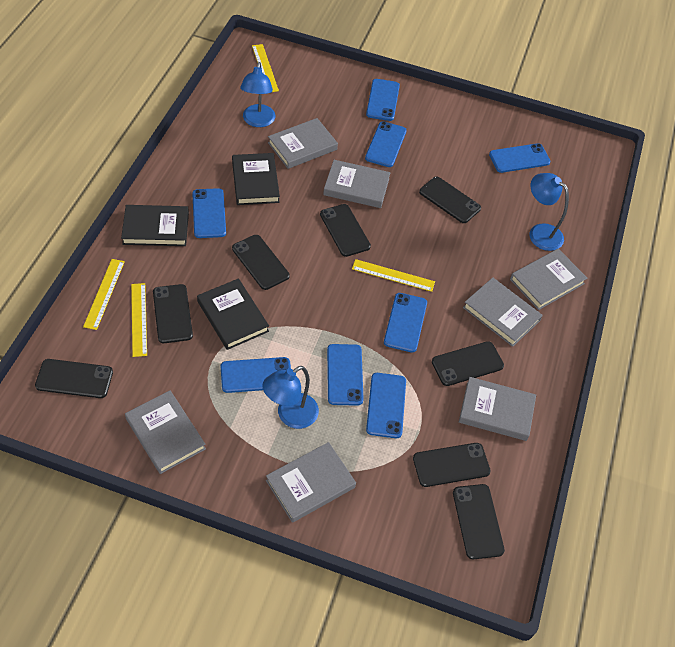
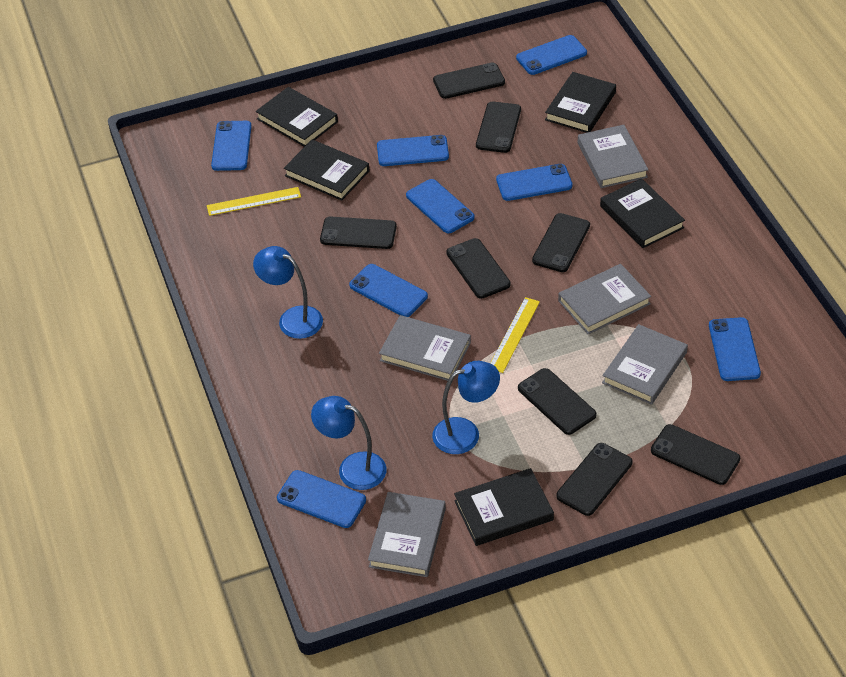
black book: 3 -> 5
grey book: 7 -> 5
yellow ruler: 4 -> 2

